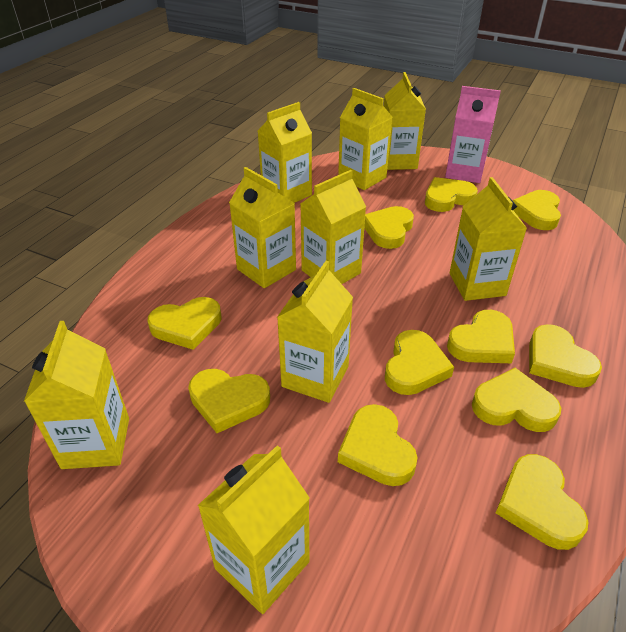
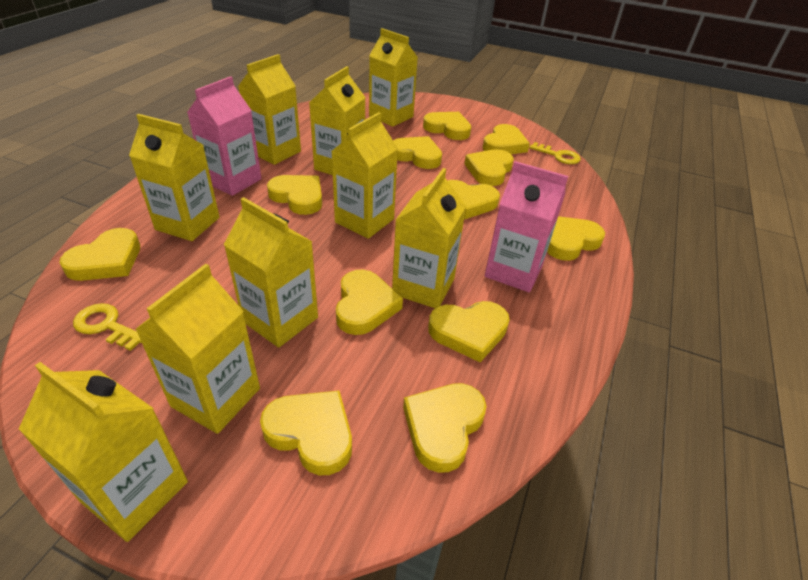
pink carton: 1 -> 2
yellow heart: 11 -> 12
yellow key: 0 -> 2

